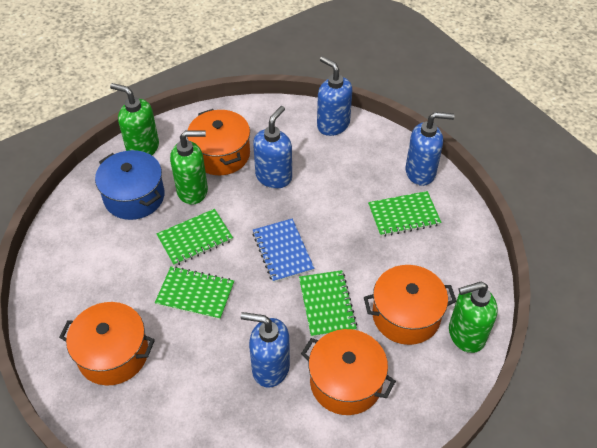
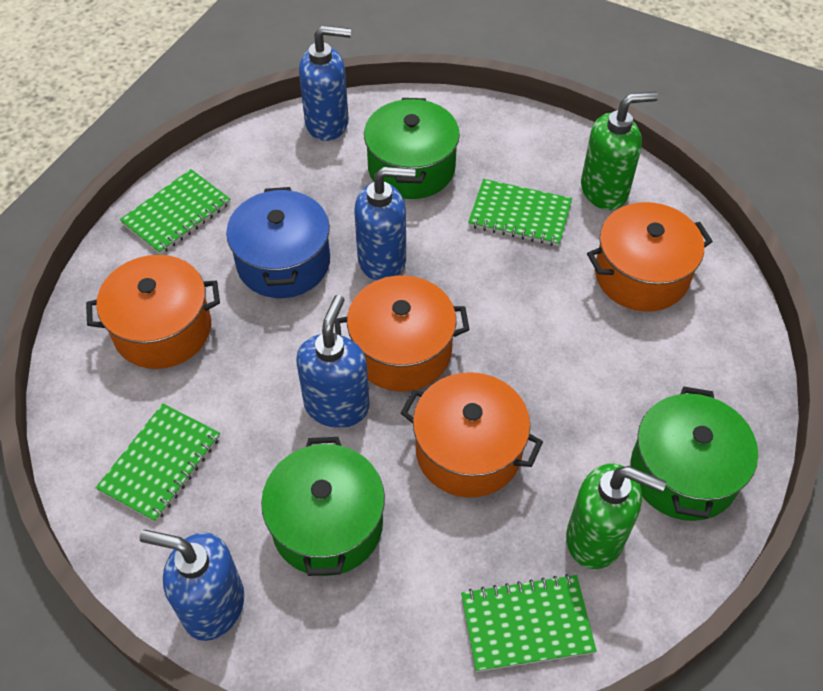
blue notebook: 1 -> 0
green pot: 0 -> 3
green soap dispenser: 3 -> 2

